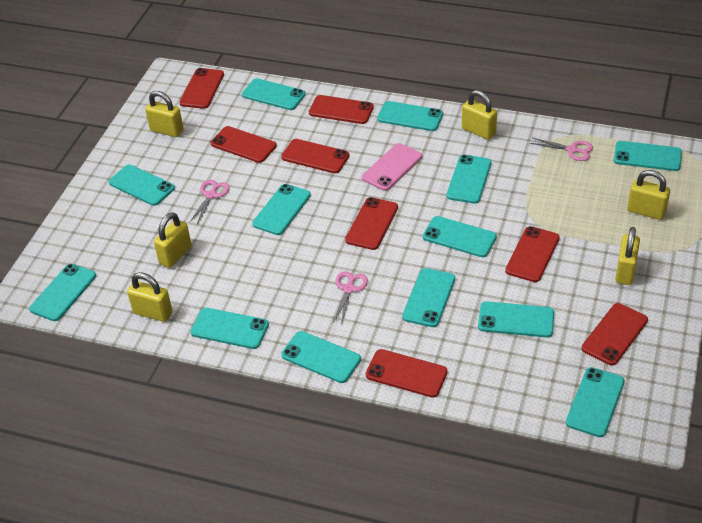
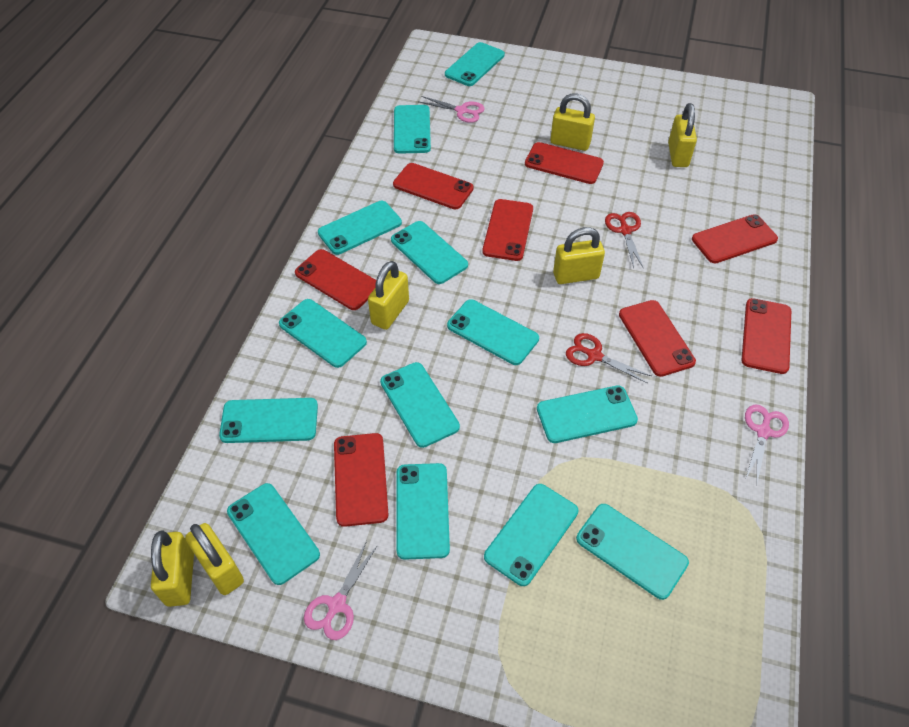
pink phone: 1 -> 0
red scissors: 0 -> 2

